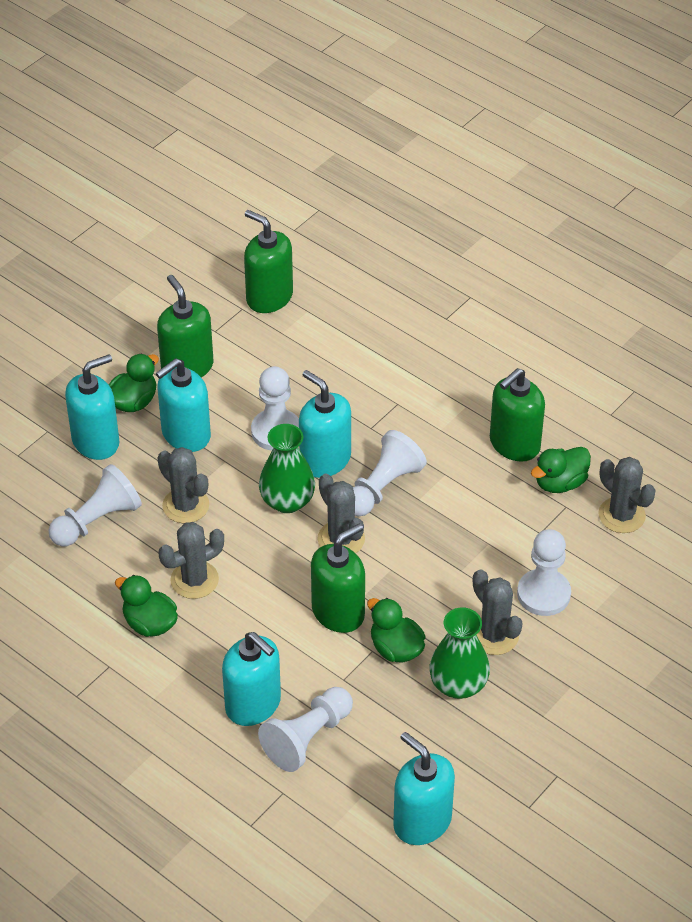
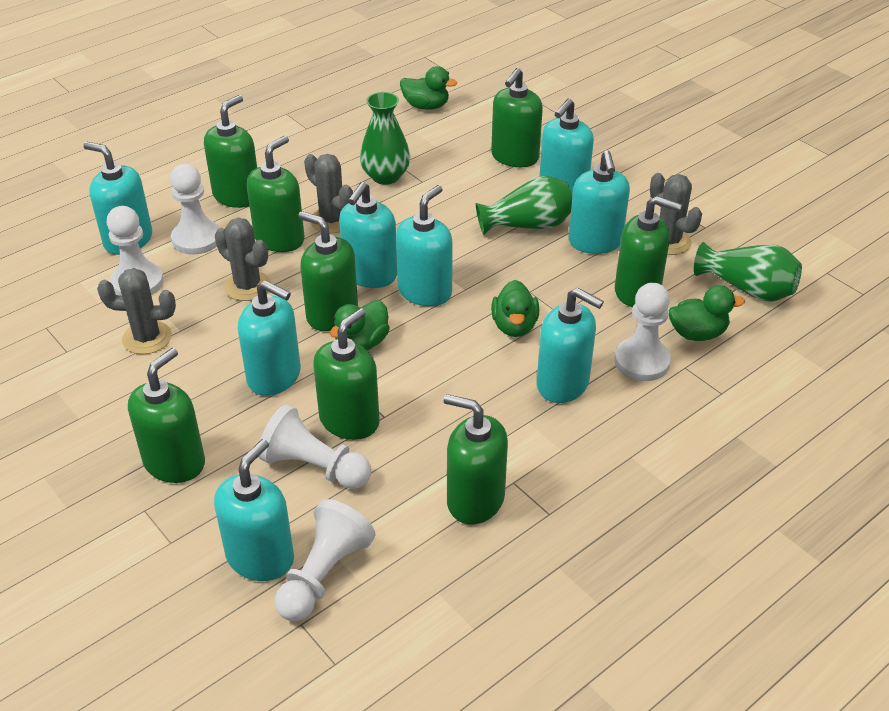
green soap dispenser: 4 -> 8
green vase: 2 -> 3
grey cactus: 5 -> 4
turquoise soap dispenser: 5 -> 8

